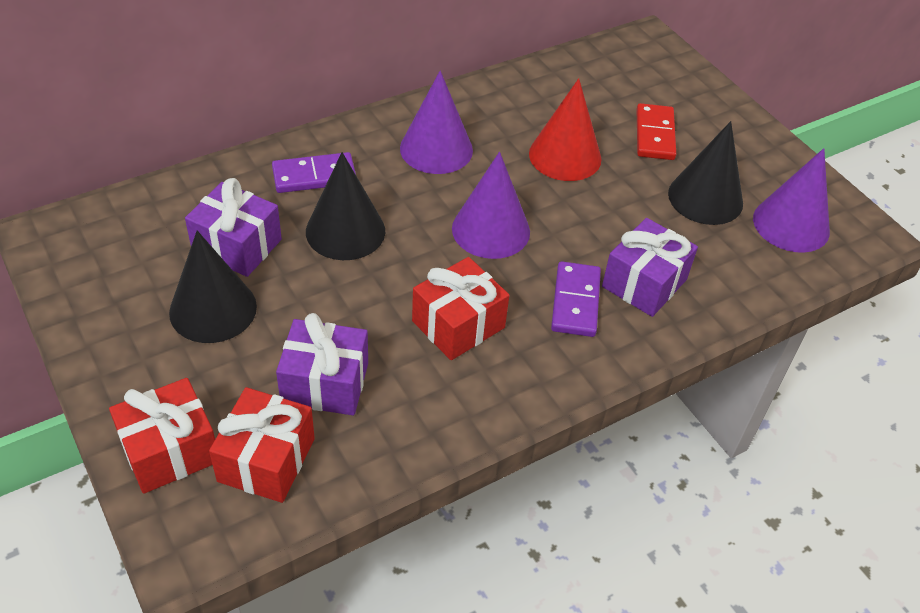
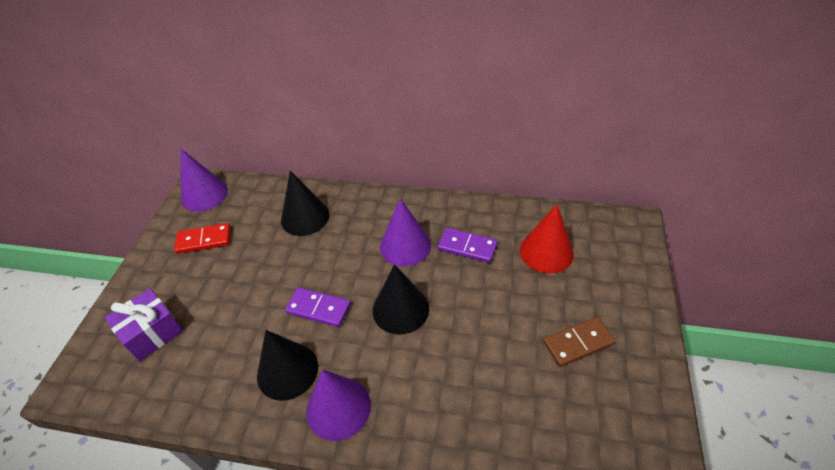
brown domino: 0 -> 1
purple gift: 3 -> 1
red gift: 3 -> 0

